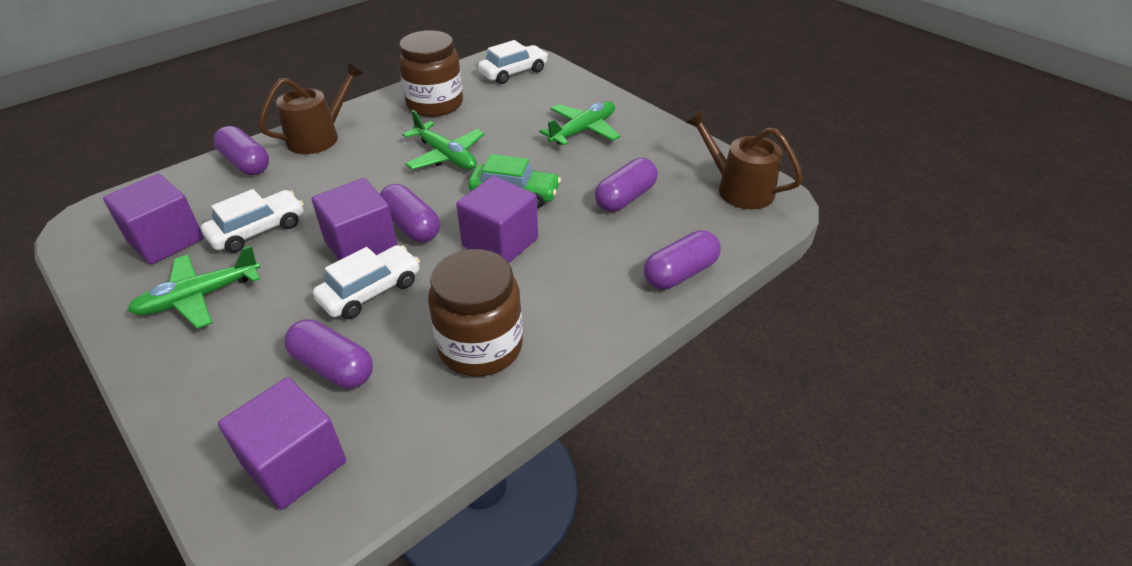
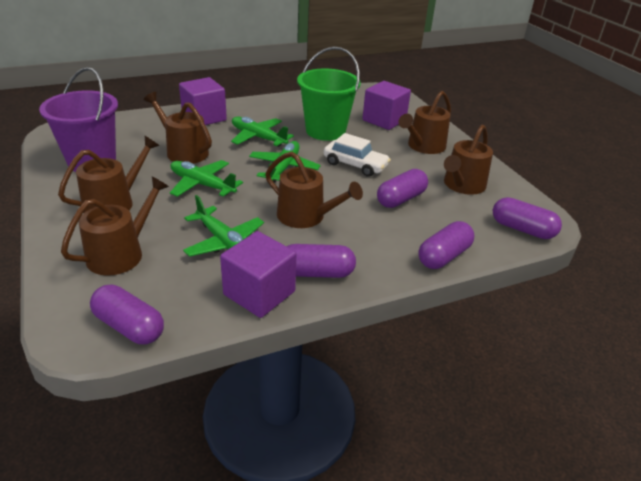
brown jar: 2 -> 0
brown watering can: 2 -> 6
green bucket: 0 -> 1
green car: 1 -> 0
green plane: 3 -> 4
purple bucket: 0 -> 1
purple cube: 4 -> 3
white car: 3 -> 1

